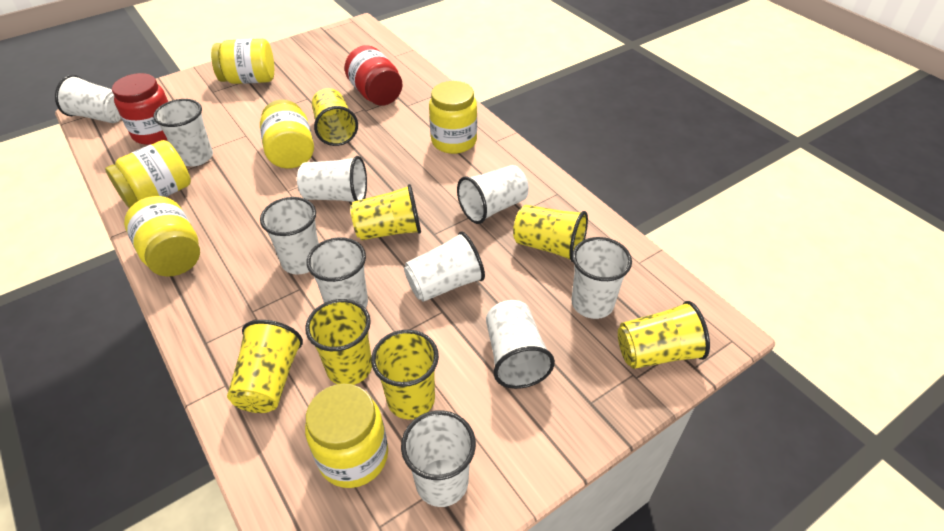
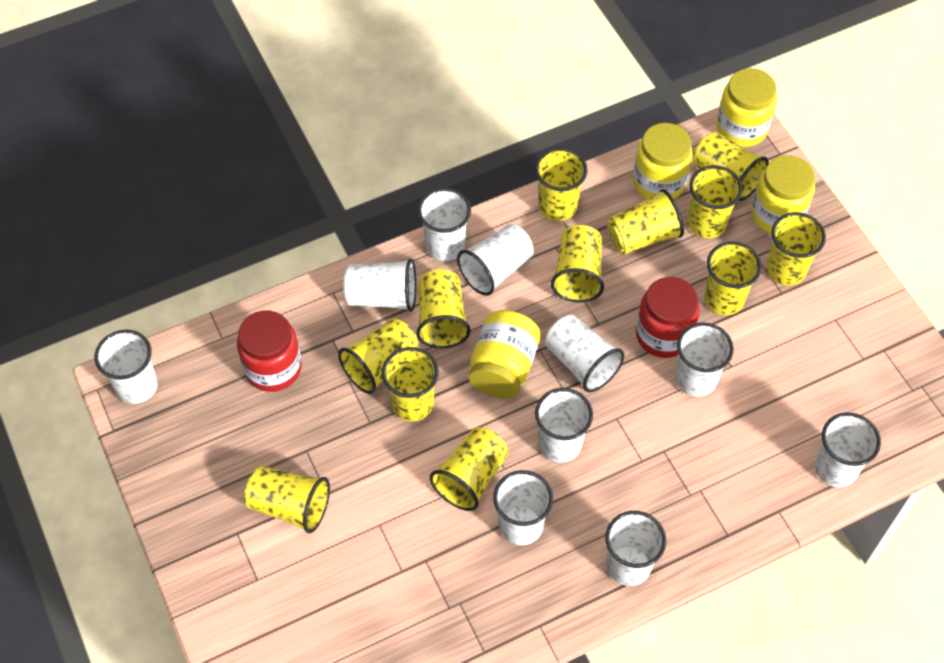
yellow cup: 7 -> 12
yellow jar: 6 -> 4

